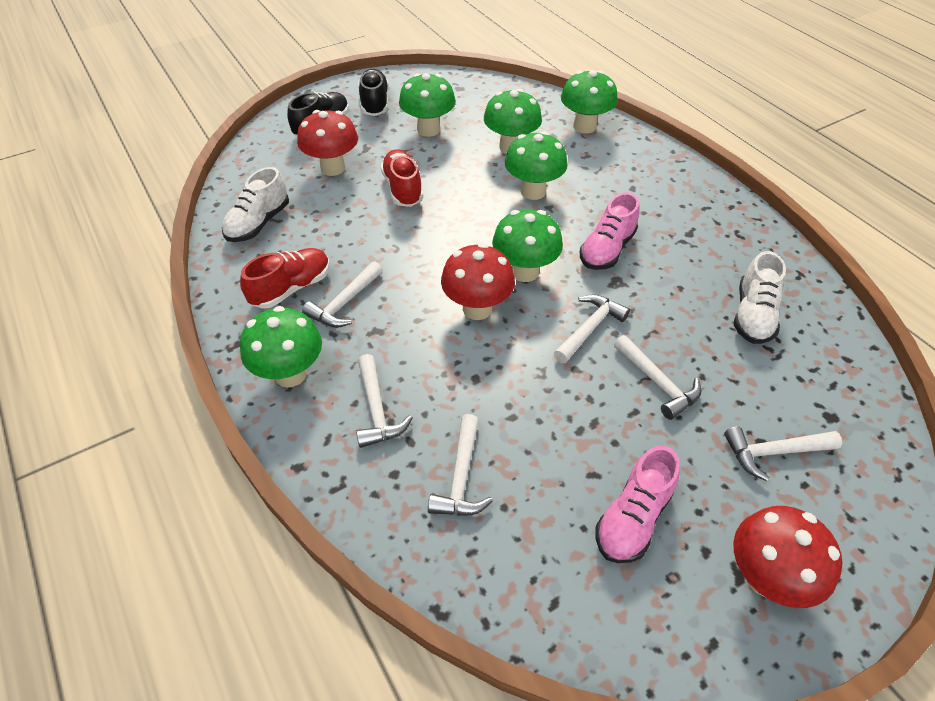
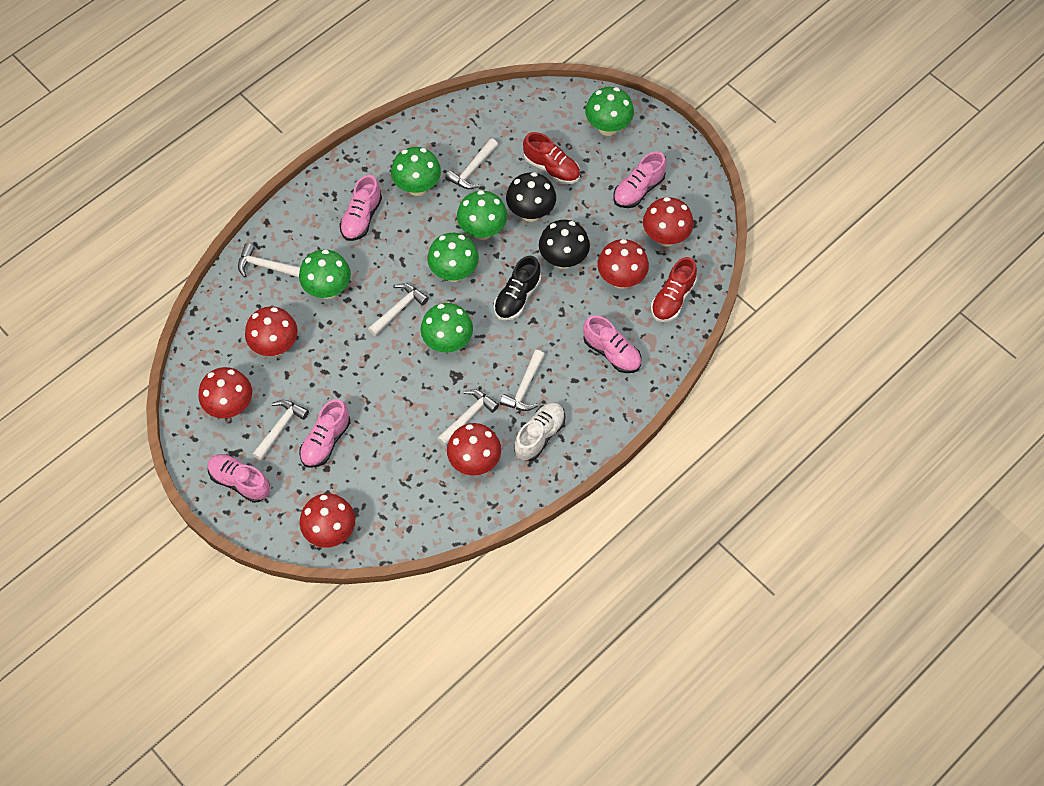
black mushroom: 0 -> 2
black shoe: 2 -> 1
pink shoe: 2 -> 5
red mushroom: 3 -> 6
white shoe: 2 -> 1

